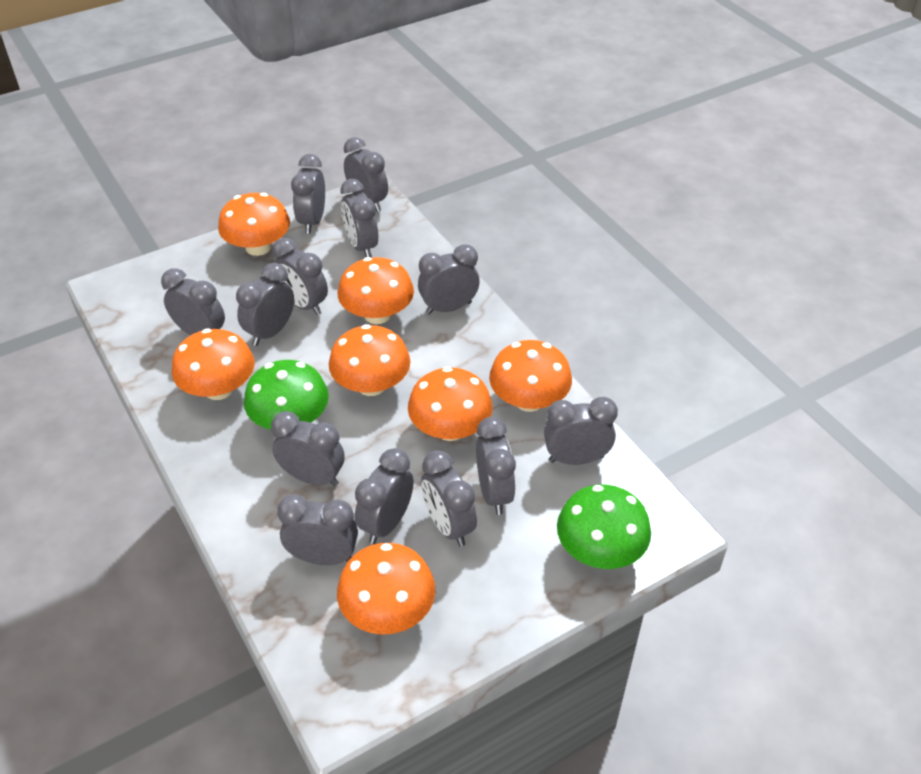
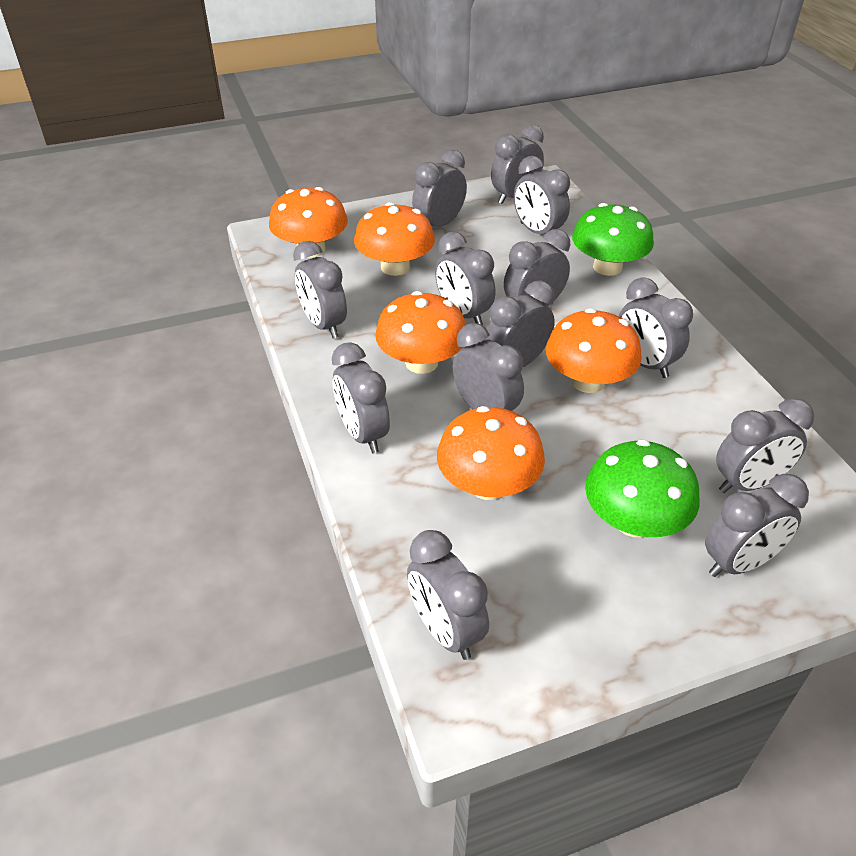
orange mushroom: 7 -> 5

